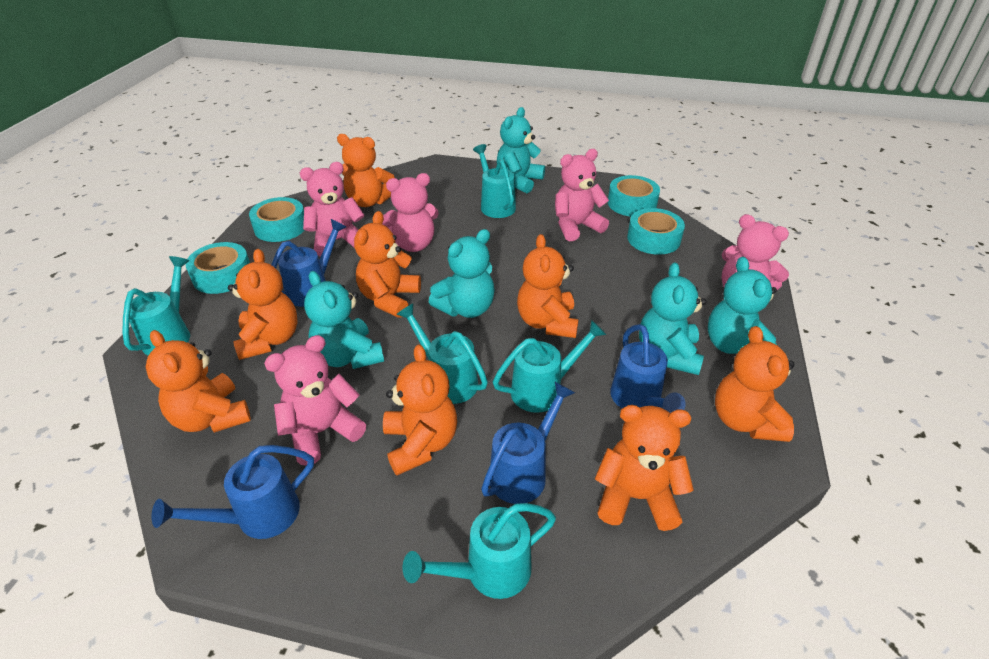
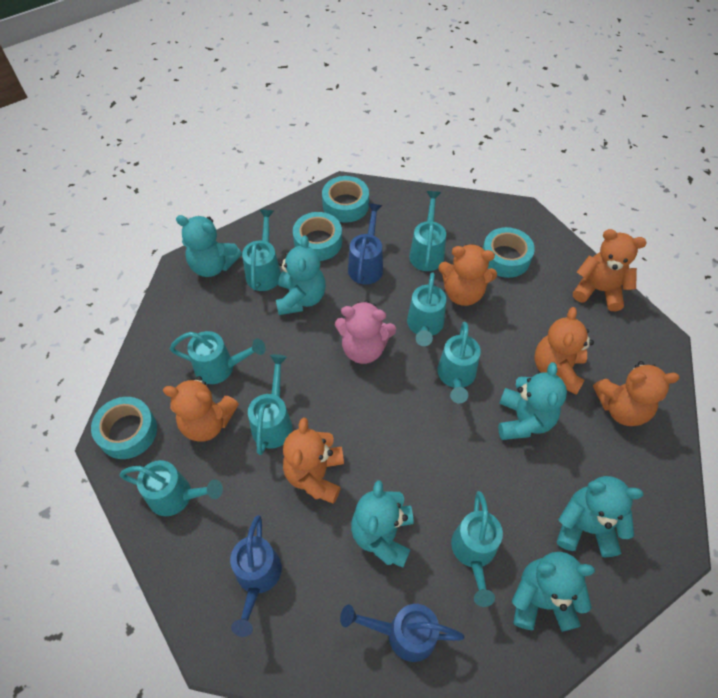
blue watering can: 4 -> 3
orange teddy bear: 8 -> 6
pink teddy bear: 5 -> 1
turquoise teddy bear: 5 -> 6
turquoise watering can: 5 -> 8

